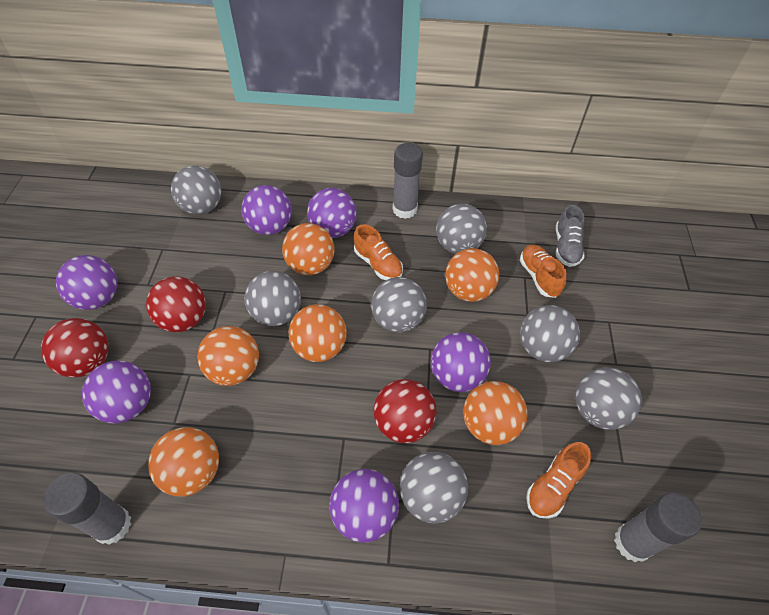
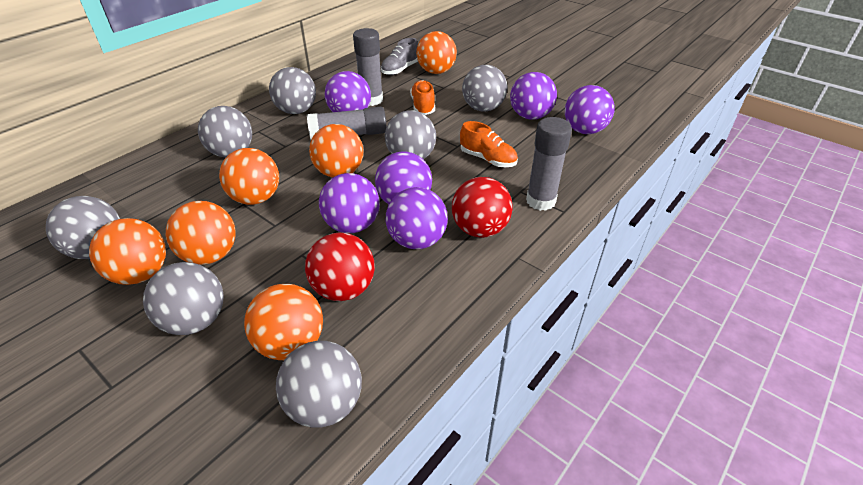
orange shoe: 3 -> 2
red ball: 3 -> 2

